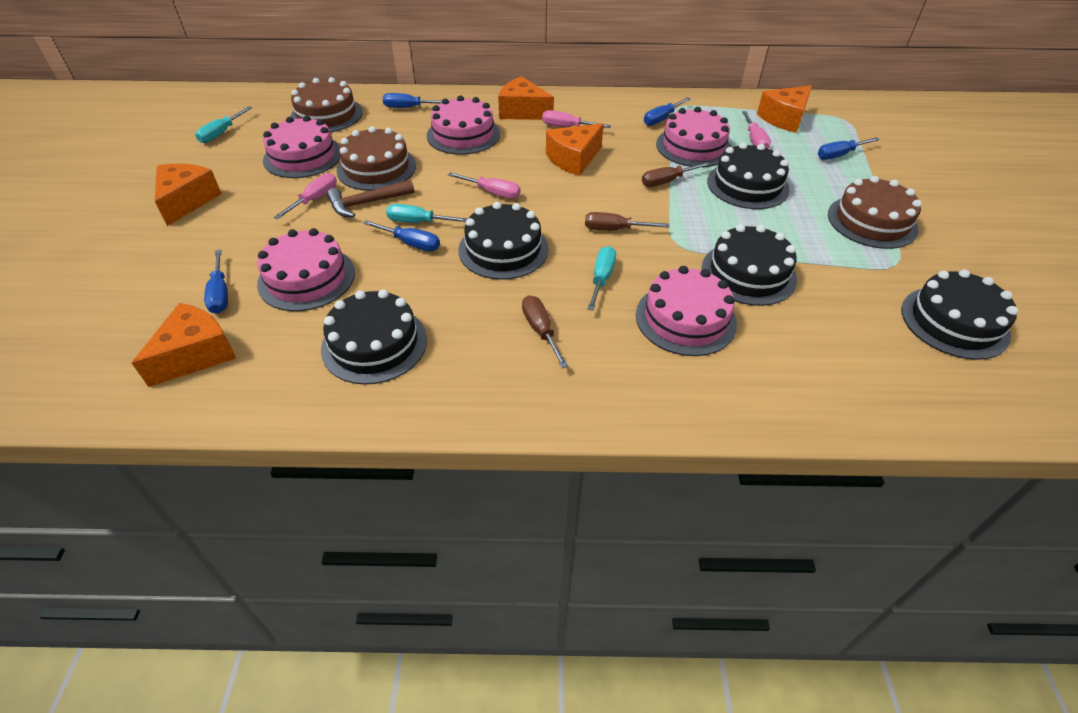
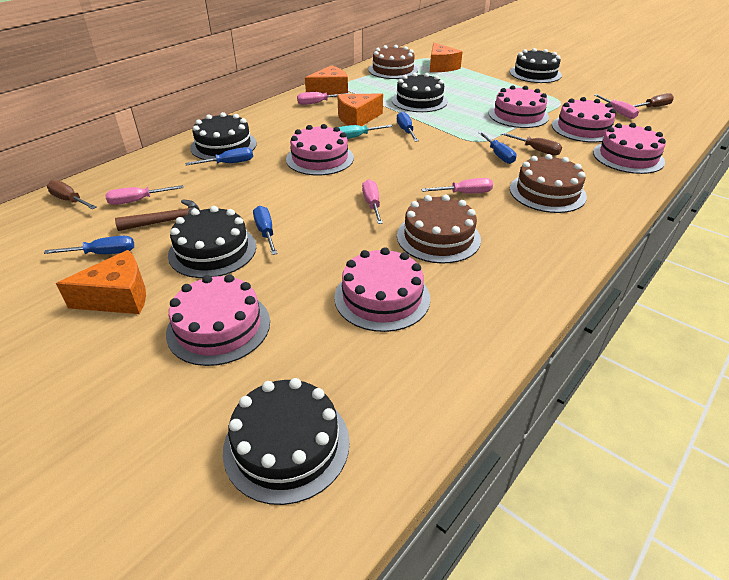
orange cheese: 5 -> 4
pink cake: 5 -> 6
pink screwdriver: 4 -> 5
turquoise screwdriver: 3 -> 1

